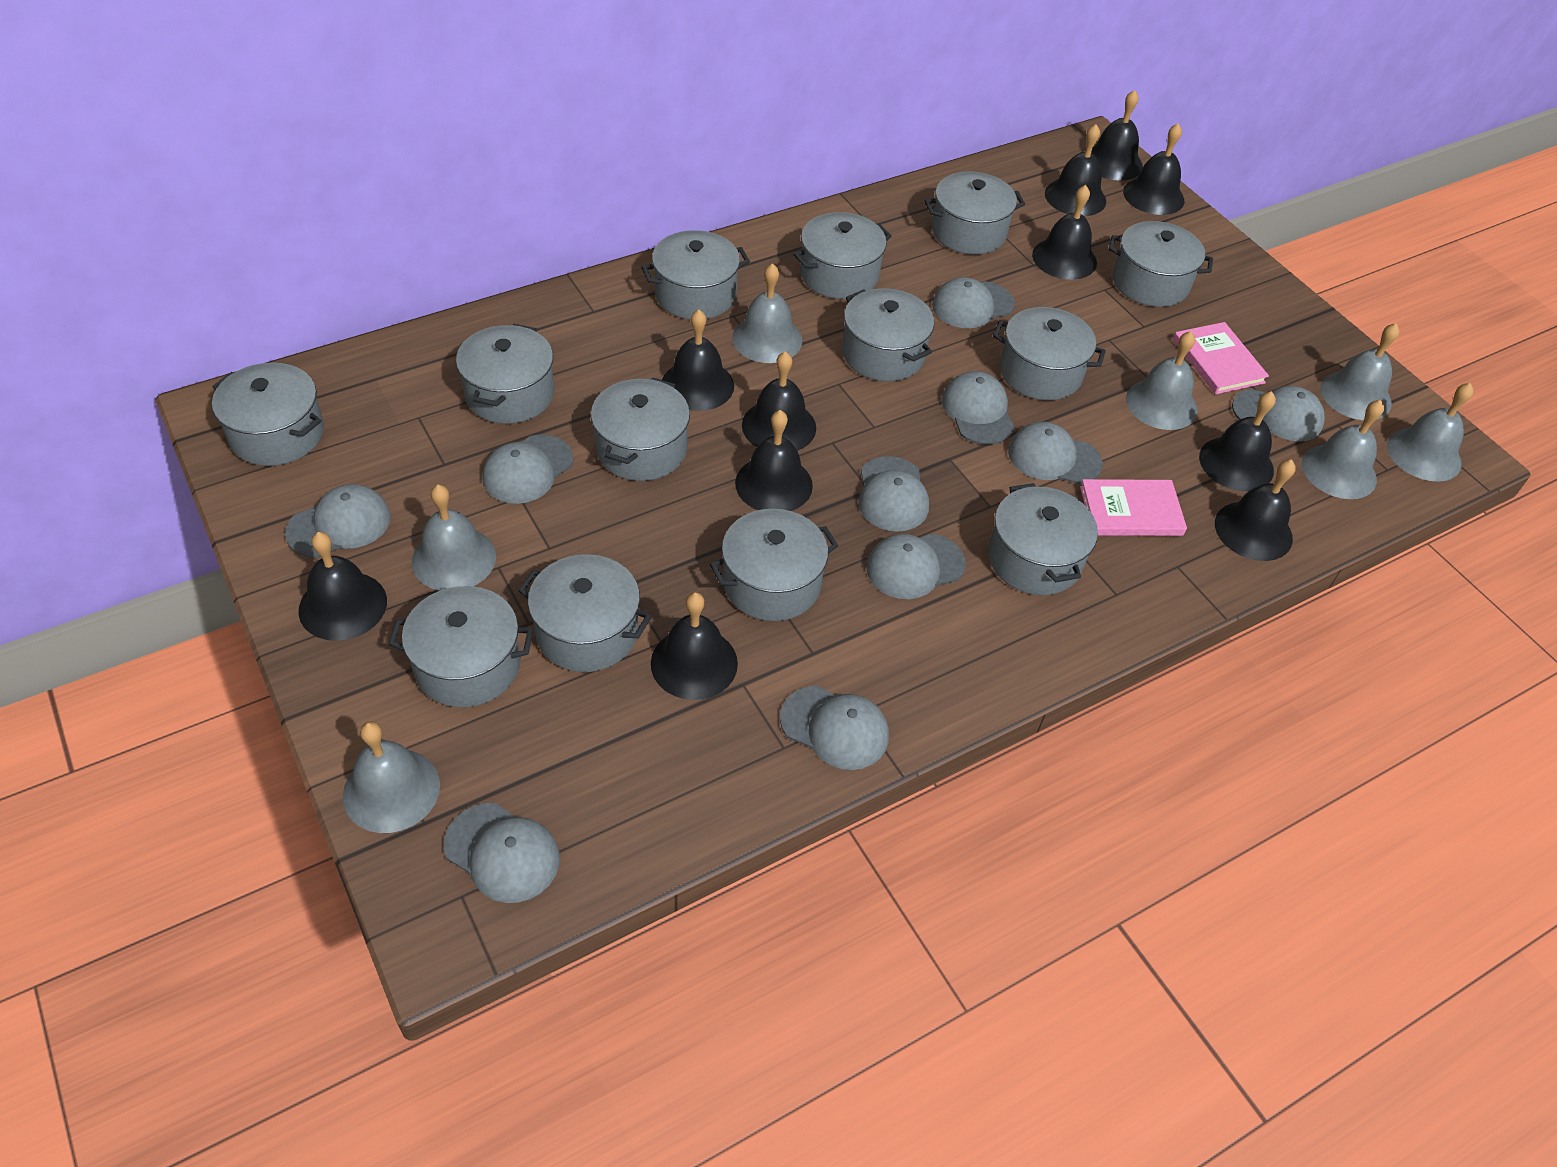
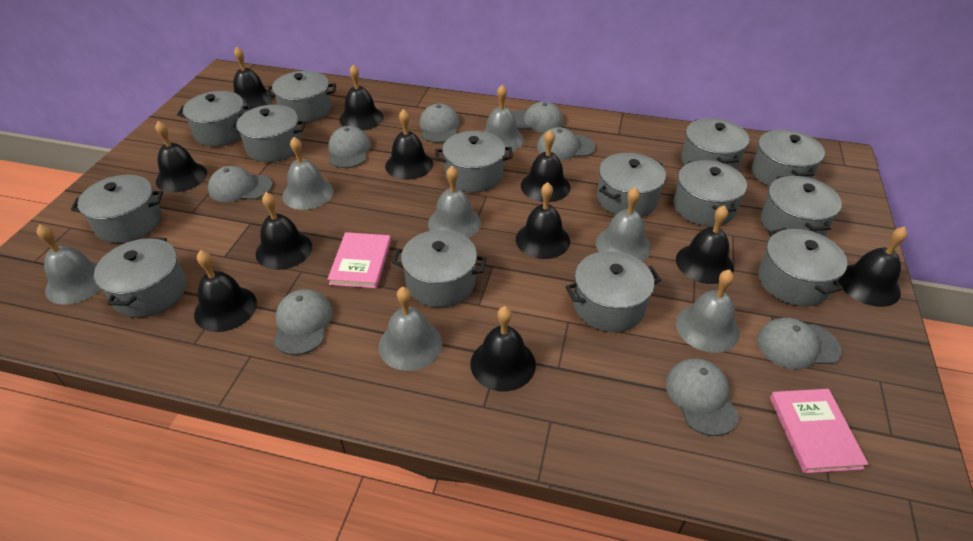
grey cap: 10 -> 8
grey pot: 13 -> 14

